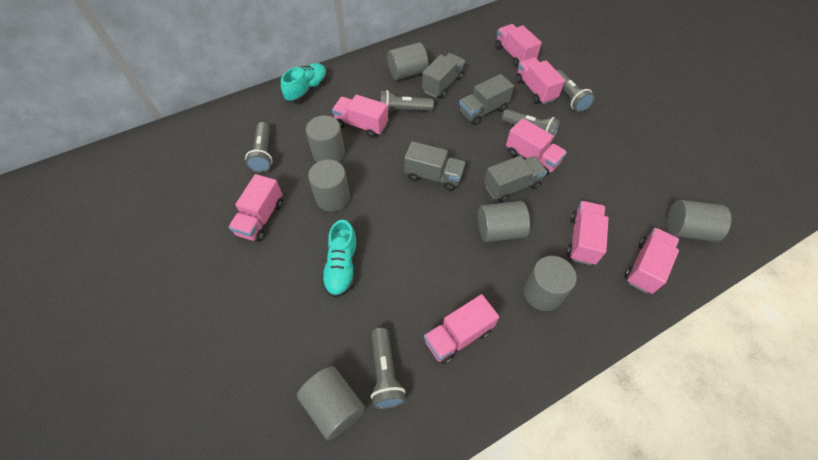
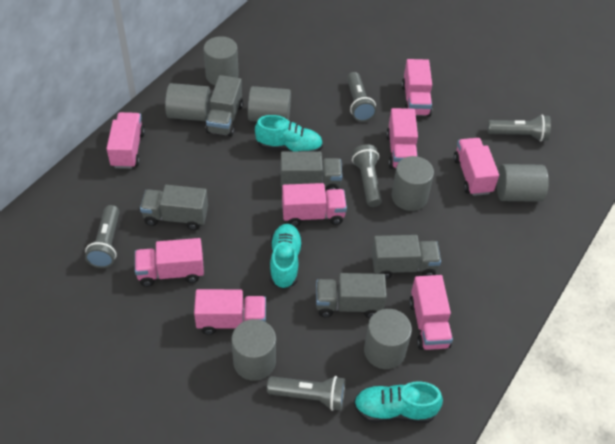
grey truck: 4 -> 5
turquoise shoe: 2 -> 3

